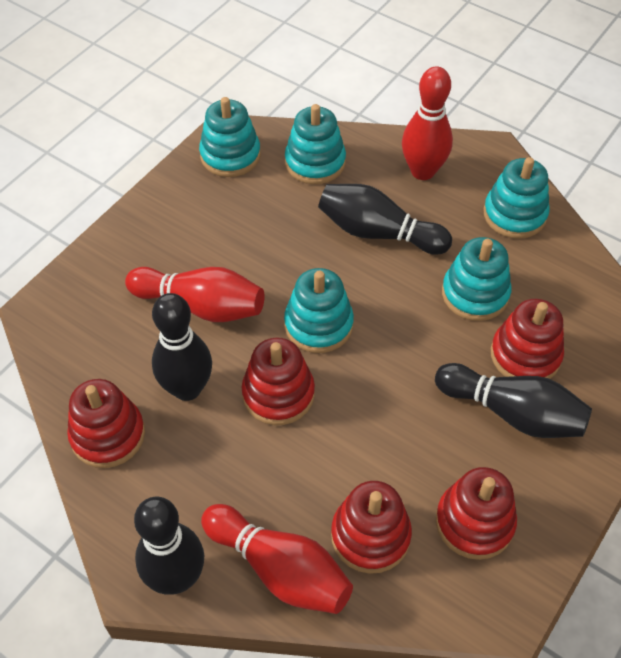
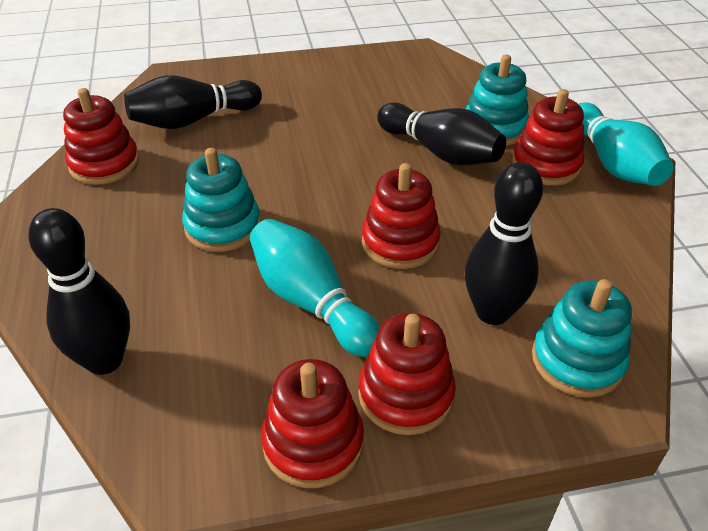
red bowling pin: 3 -> 0
turquoise bowling pin: 0 -> 2
turquoise stacking toy: 5 -> 3

